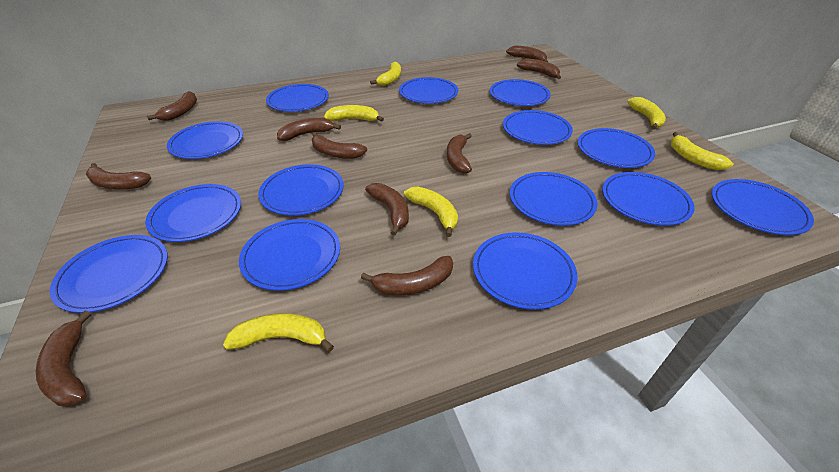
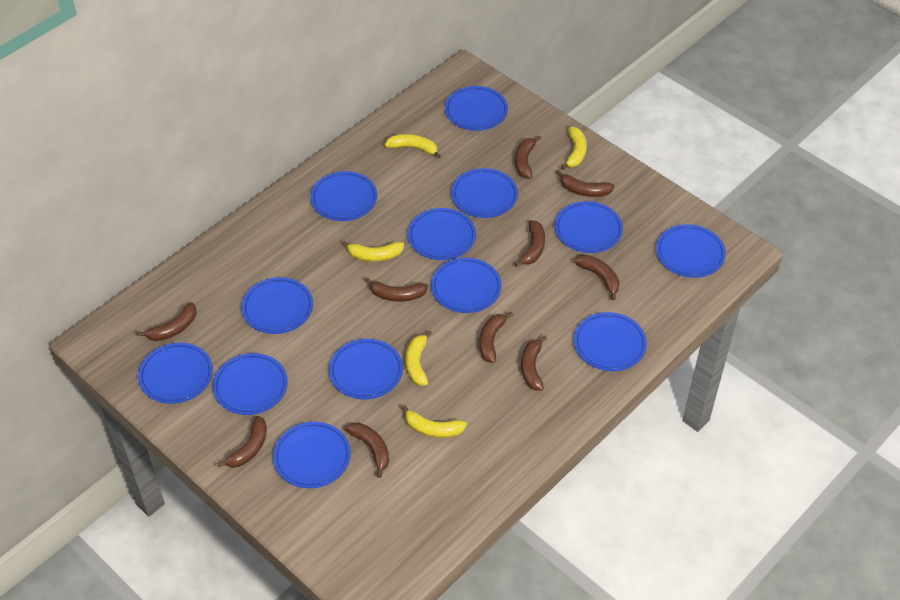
blue plate: 14 -> 13
yellow banana: 6 -> 5

